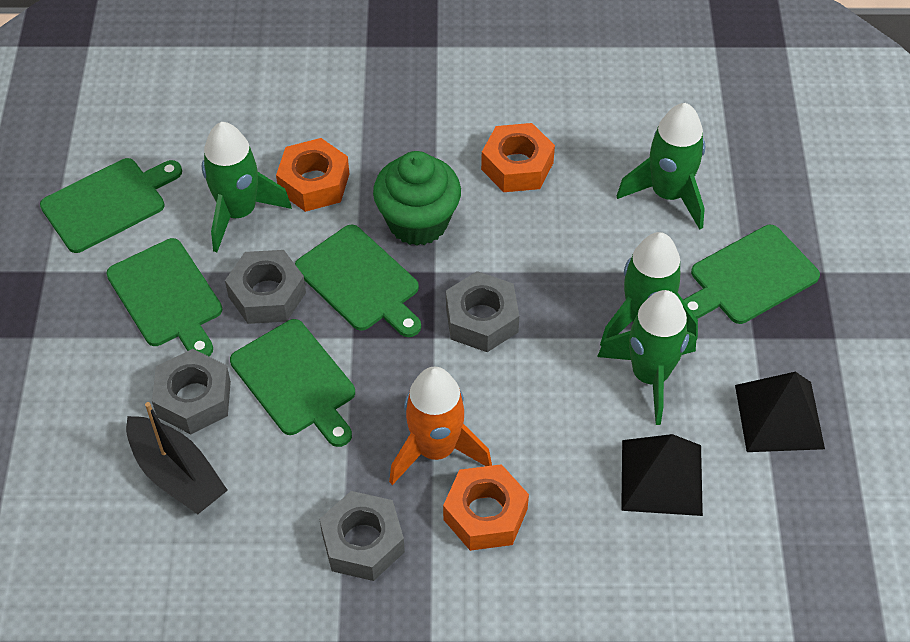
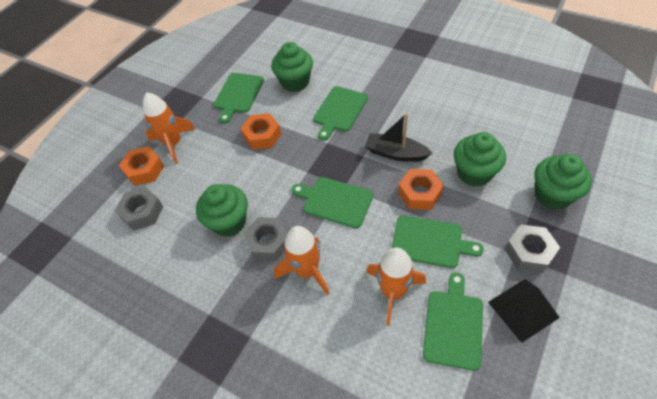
black pyramid: 2 -> 1
green cupcake: 1 -> 4
green rocket: 4 -> 0
grey nut: 4 -> 3
orange rocket: 1 -> 3

